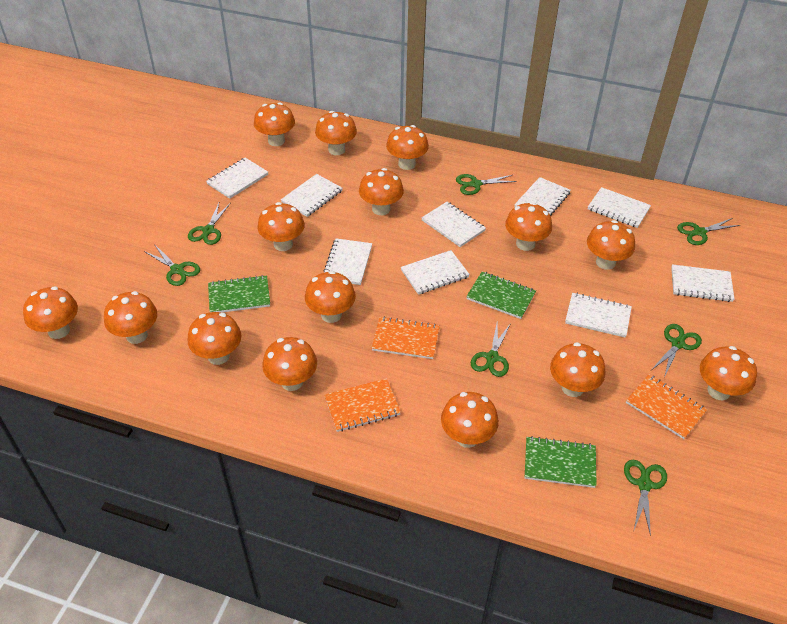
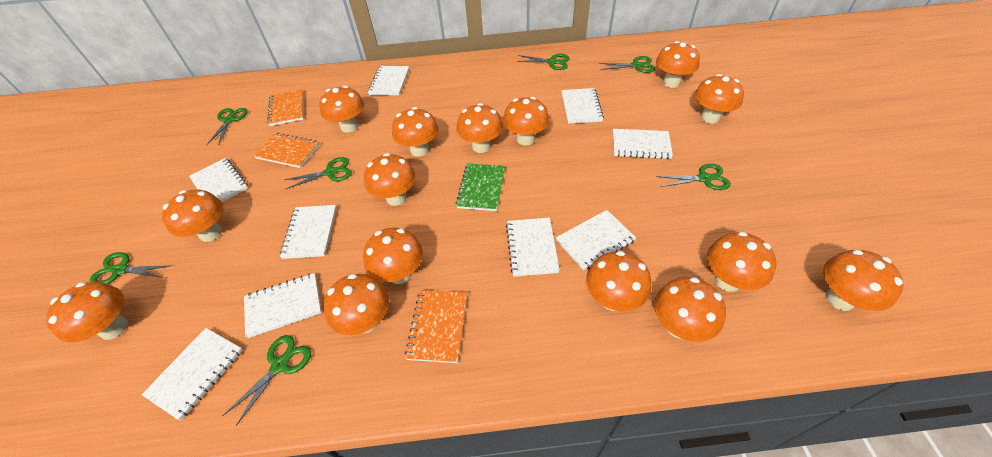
green notebook: 3 -> 1

